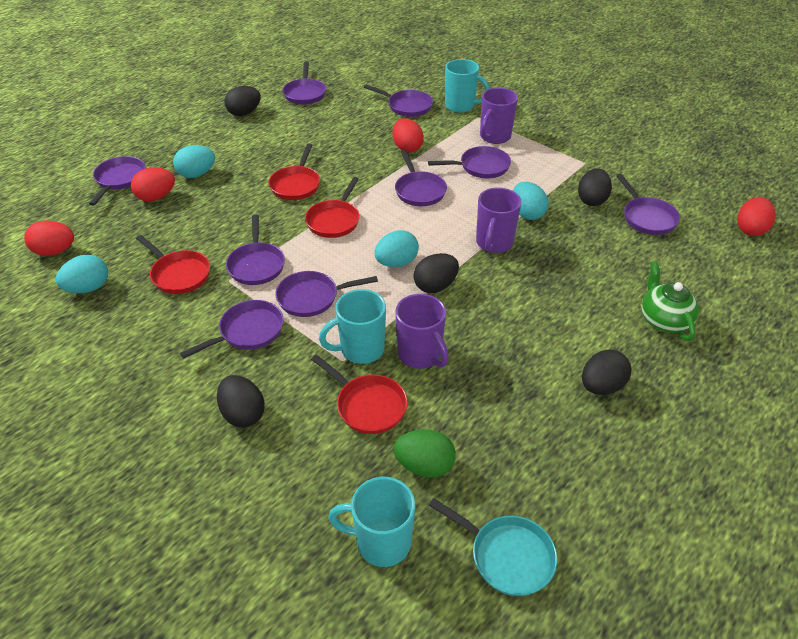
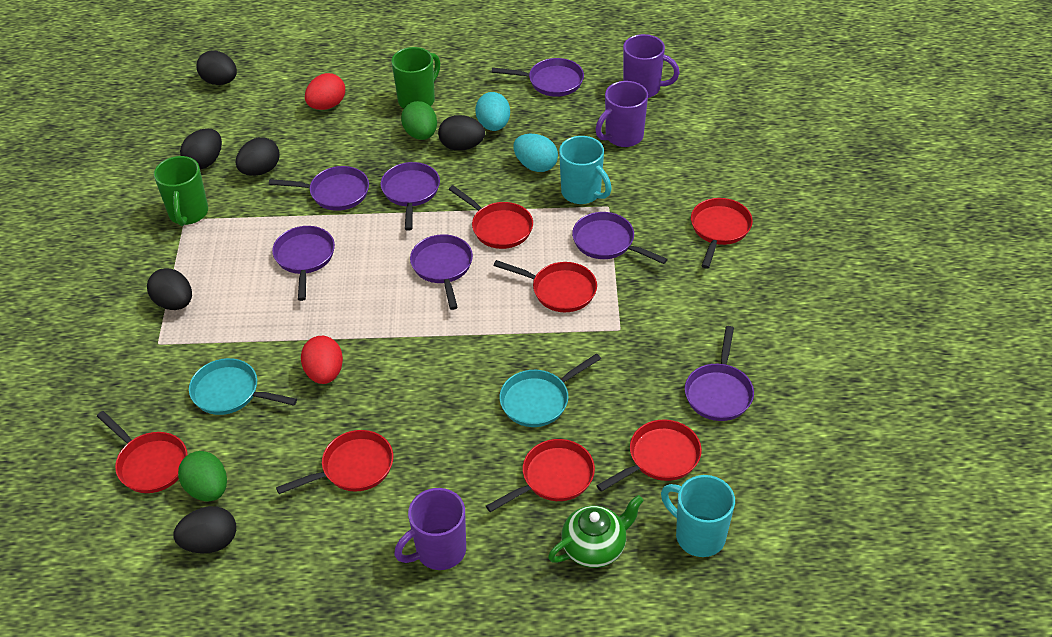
black egg: 5 -> 6
green egg: 1 -> 2
green mug: 0 -> 2
purple pan: 9 -> 7
red egg: 4 -> 2
red pan: 4 -> 7
turquoise egg: 4 -> 2
turquoise mug: 3 -> 2
turquoise pan: 1 -> 2

